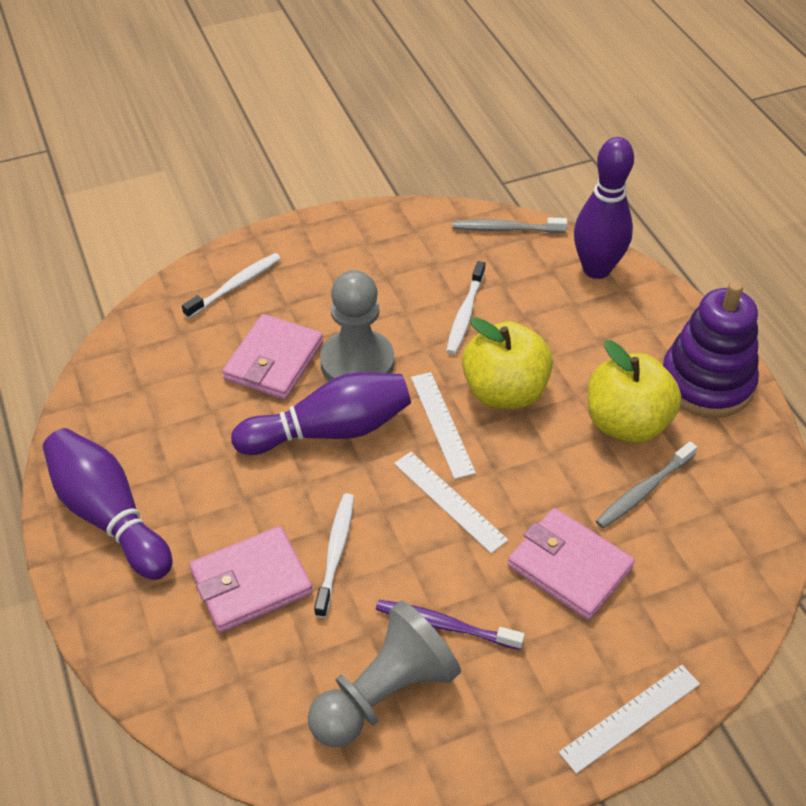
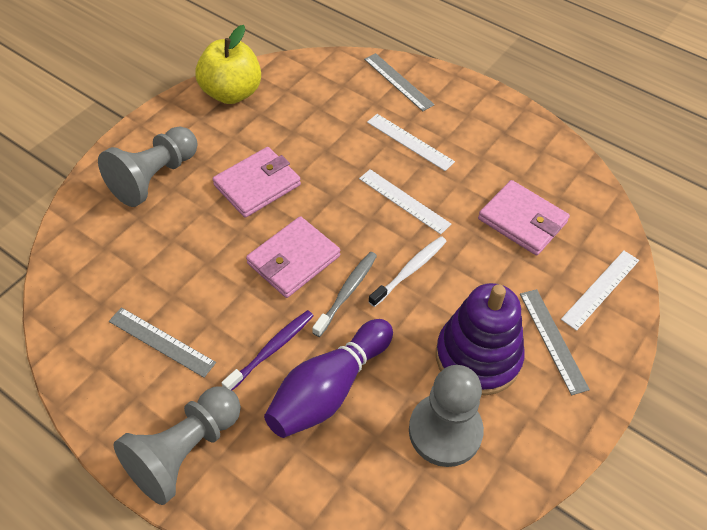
grey pawn: 2 -> 3
grey ruler: 0 -> 3
grey toothbrush: 2 -> 1
purple bowling pin: 3 -> 1
white toothbrush: 3 -> 1
yellow apple: 2 -> 1

